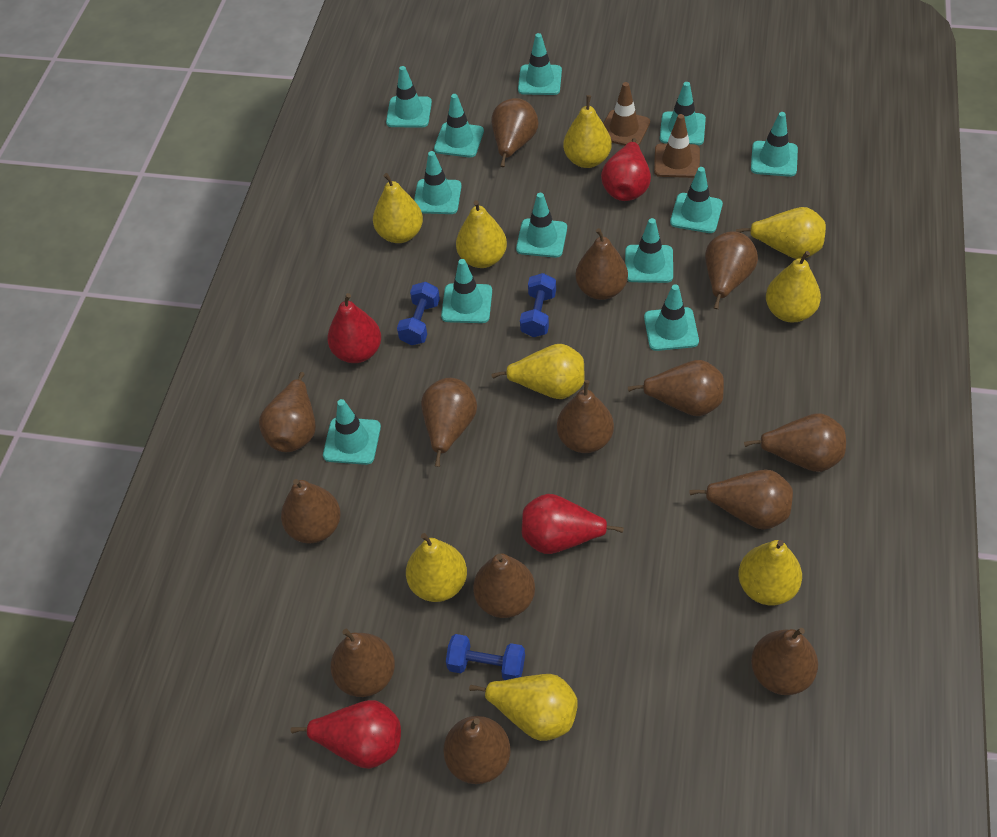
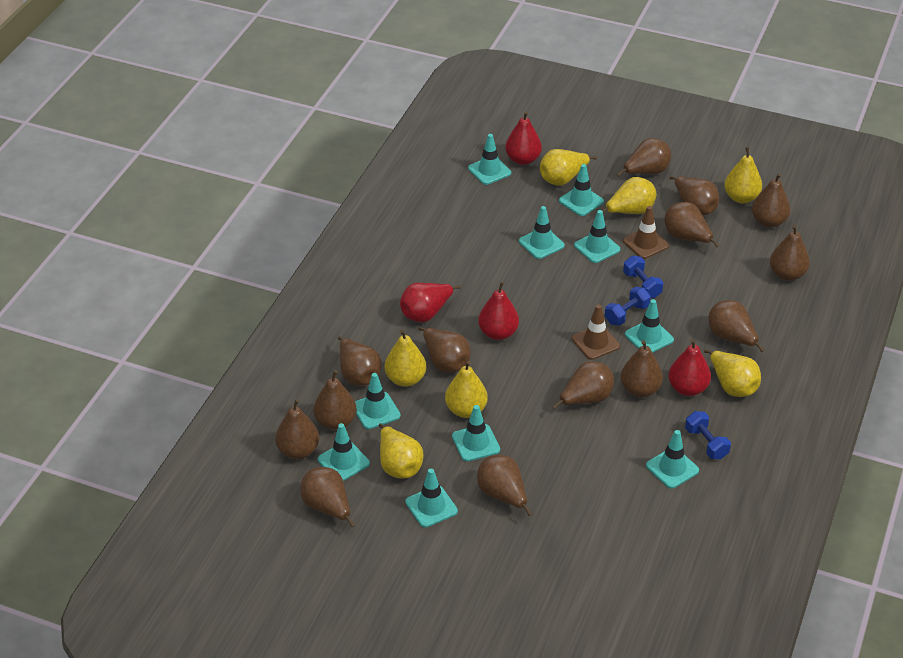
turquoise traffic cone: 12 -> 10
yellow pear: 9 -> 7

